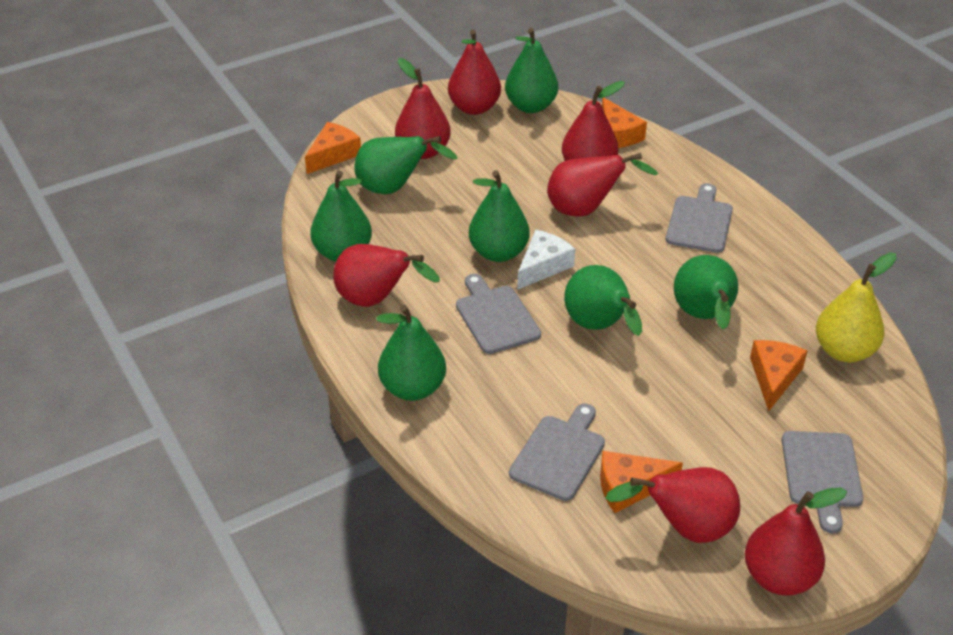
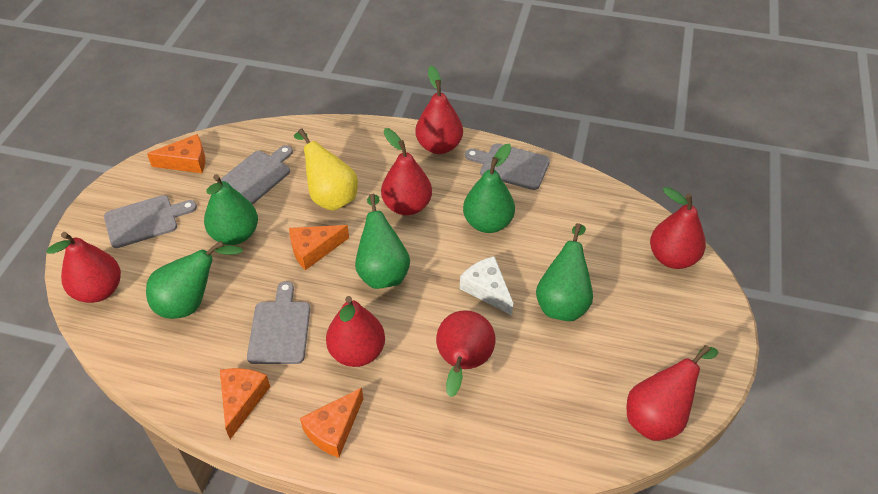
green pear: 7 -> 5

